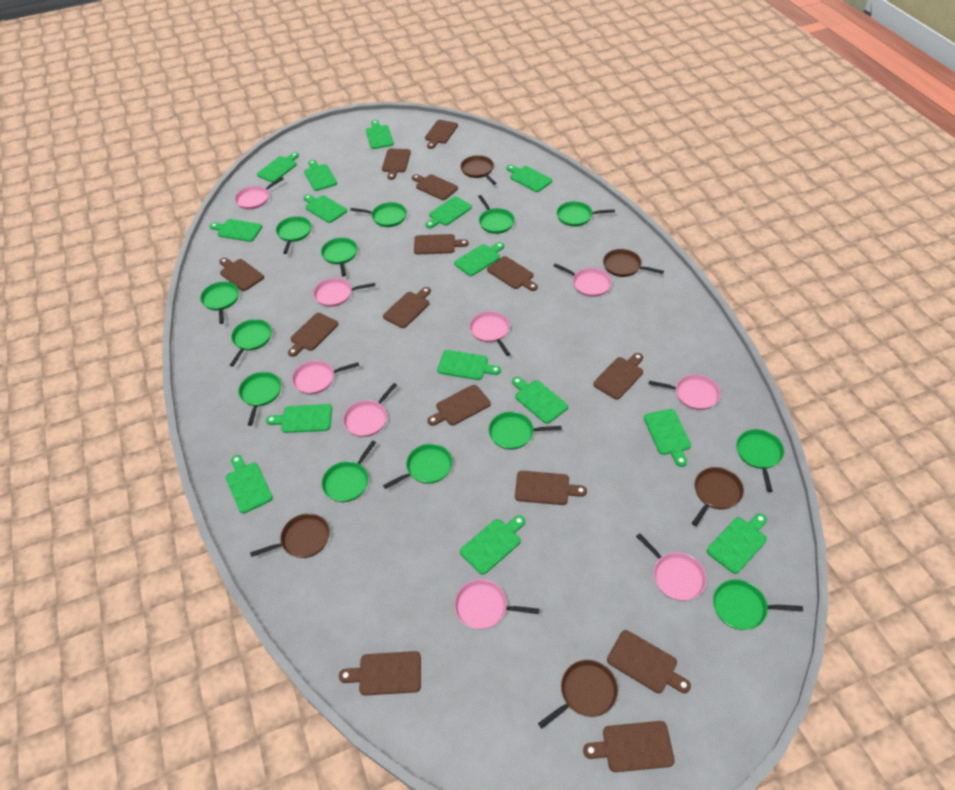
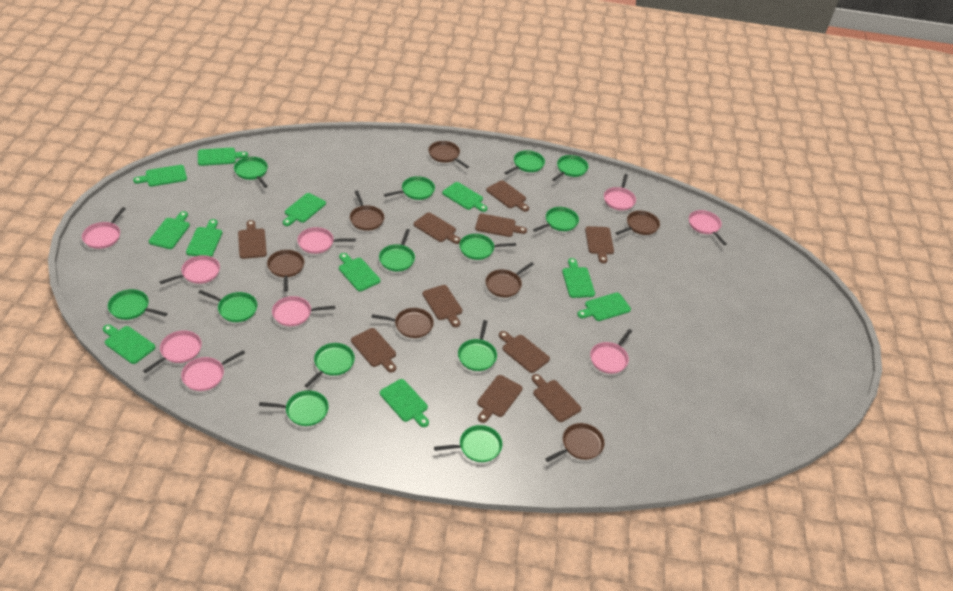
brown cutting board: 14 -> 10
brown pan: 5 -> 7
green cutting board: 15 -> 11

